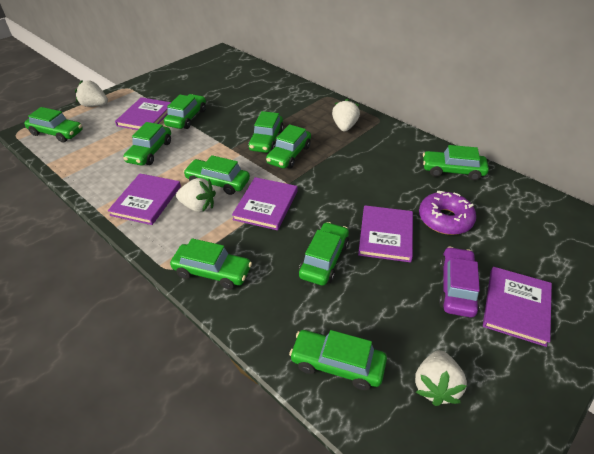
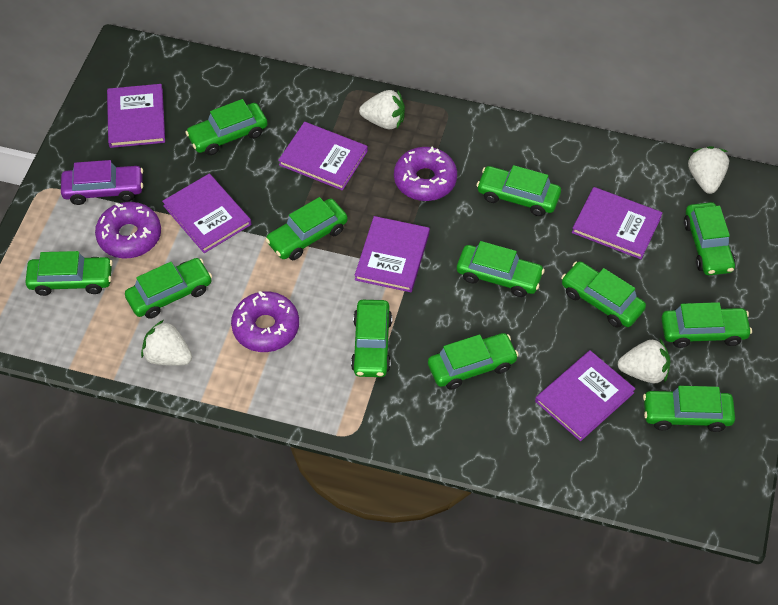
green car: 10 -> 12
purple book: 5 -> 6
purple donut: 1 -> 3

